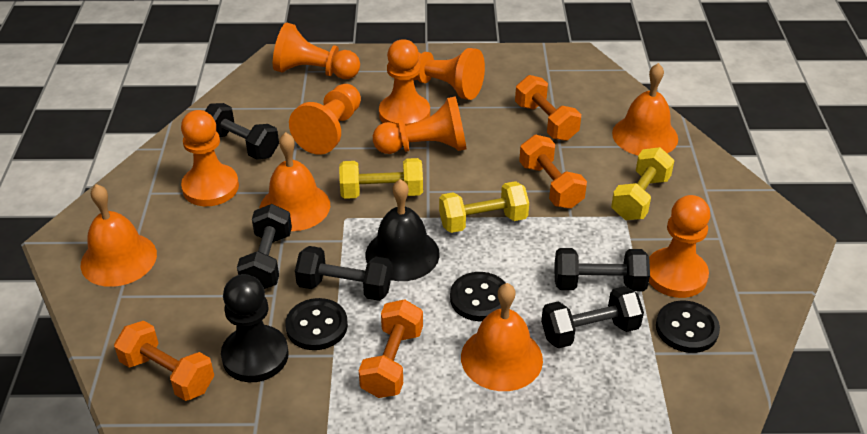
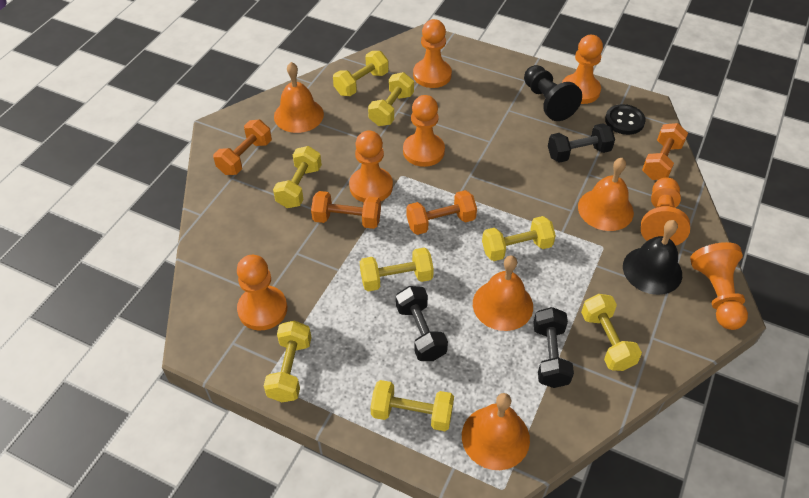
black button: 3 -> 1
black dumbbell: 5 -> 3
yellow dumbbell: 3 -> 8

